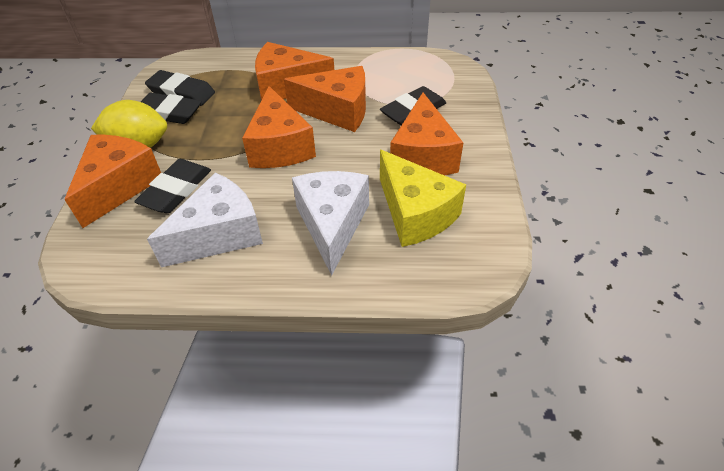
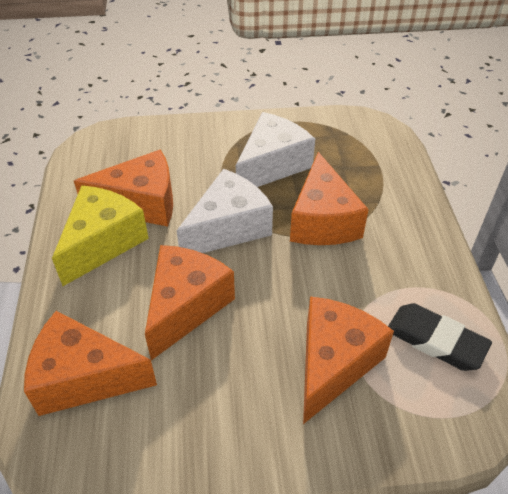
black eraser: 4 -> 1
yellow lemon: 1 -> 0

